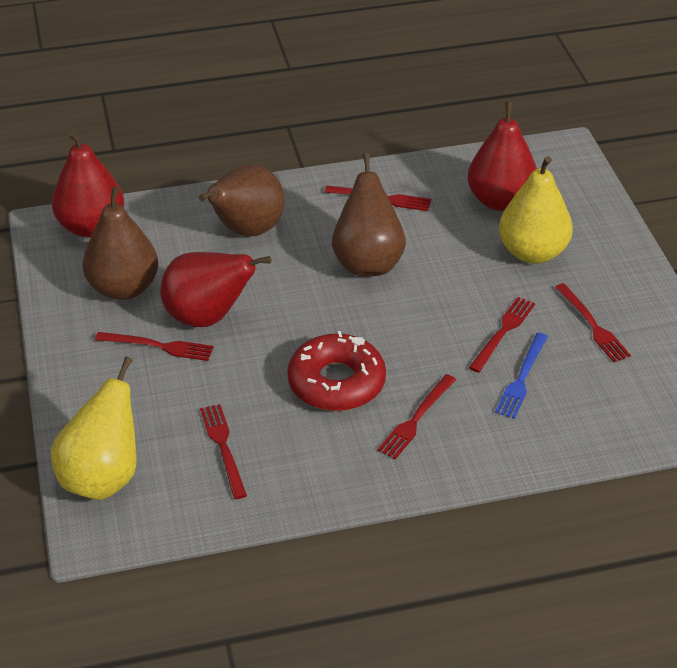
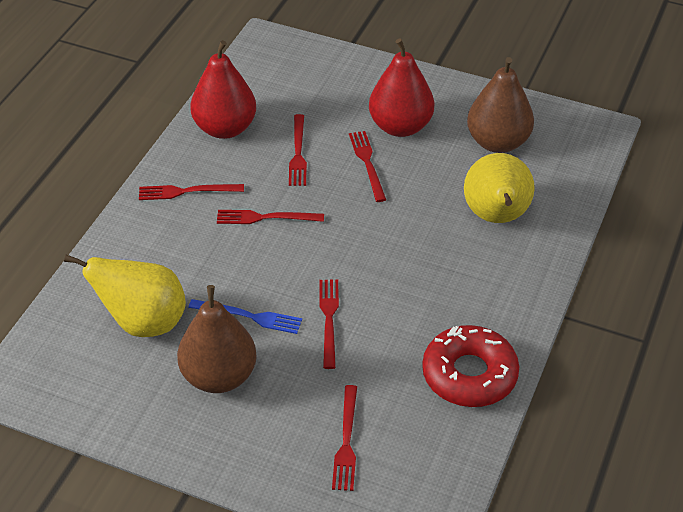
brown pear: 3 -> 2
red pear: 3 -> 2

